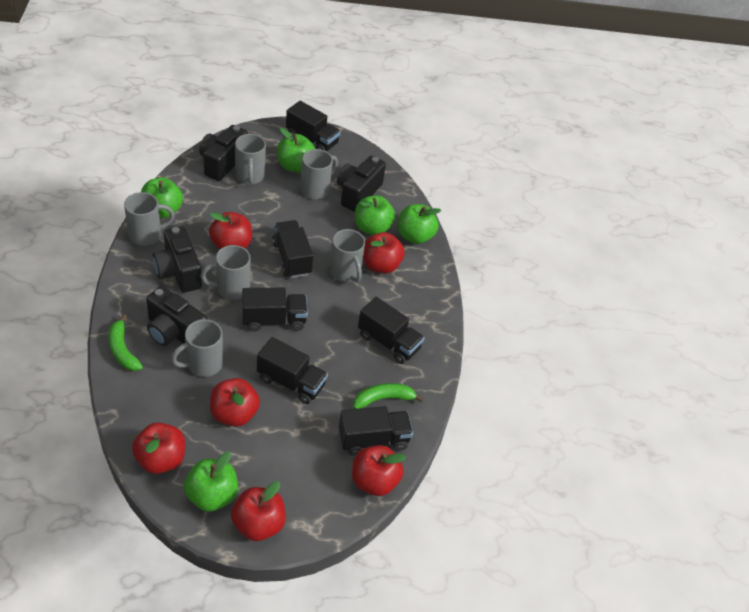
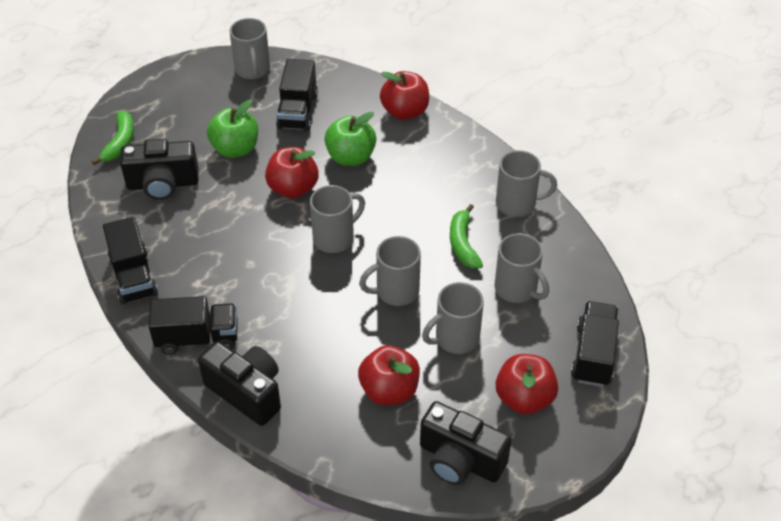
black camera: 4 -> 3
black truck: 6 -> 4
green apple: 5 -> 2
red apple: 6 -> 4

